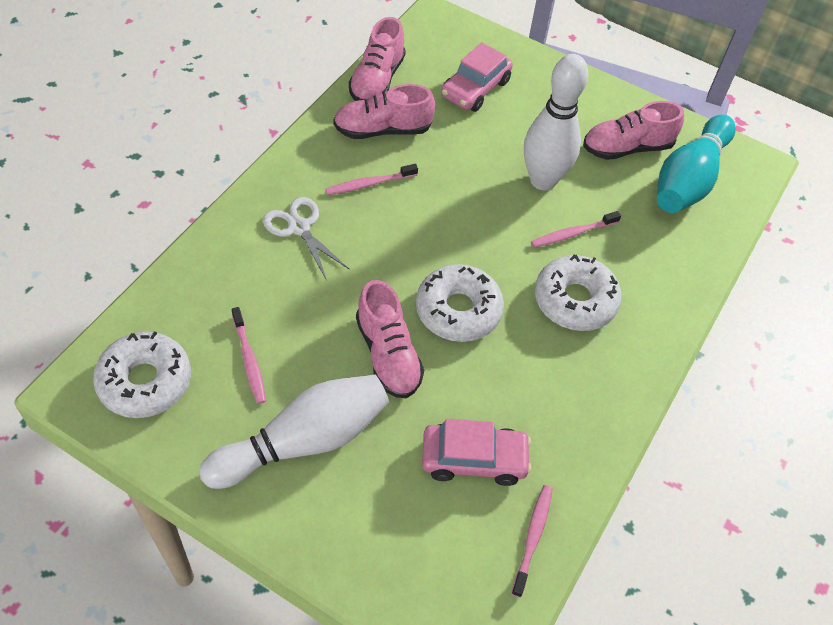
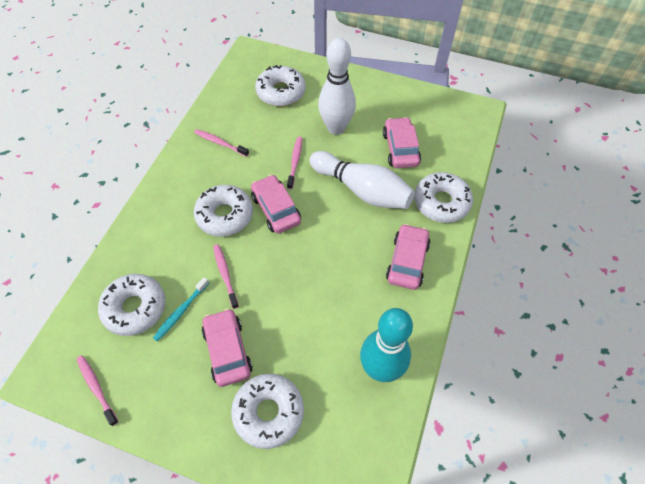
pink car: 2 -> 4
pink shoe: 4 -> 0
turquoise toothbrush: 0 -> 1
white donut: 3 -> 5
white scissors: 1 -> 0

